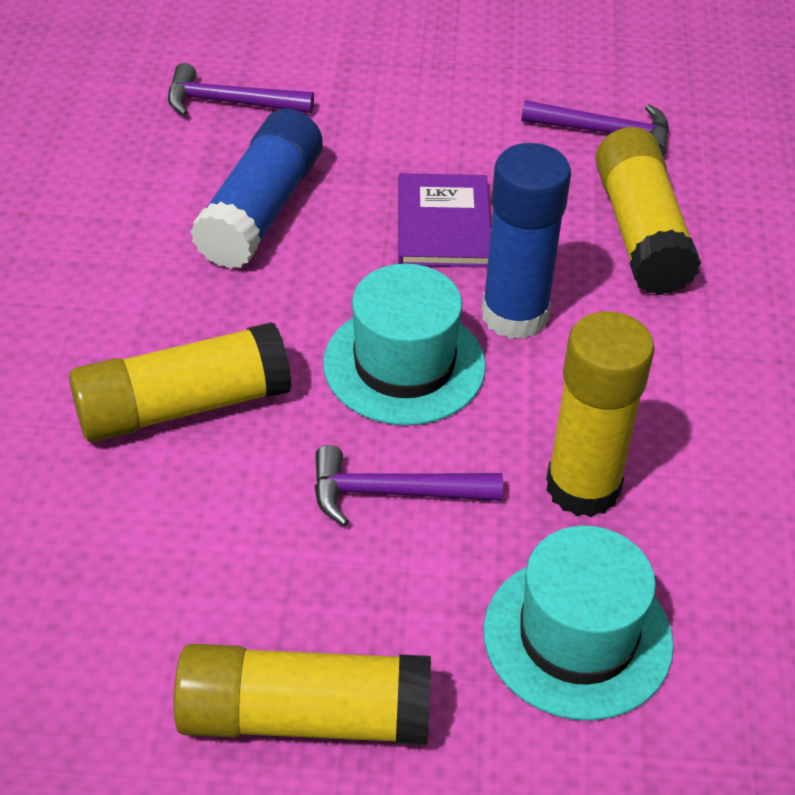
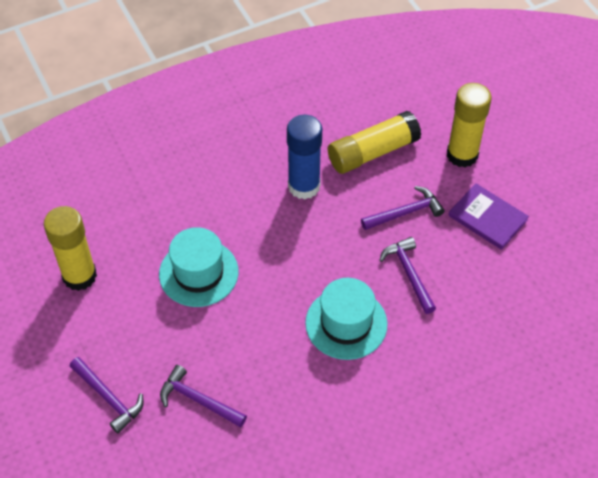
blue glue stick: 2 -> 1
purple hammer: 3 -> 4
yellow glue stick: 4 -> 3

